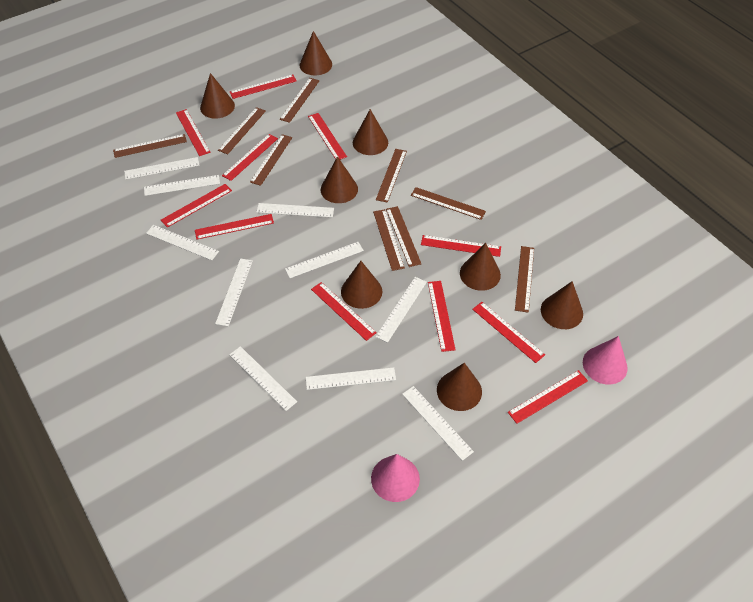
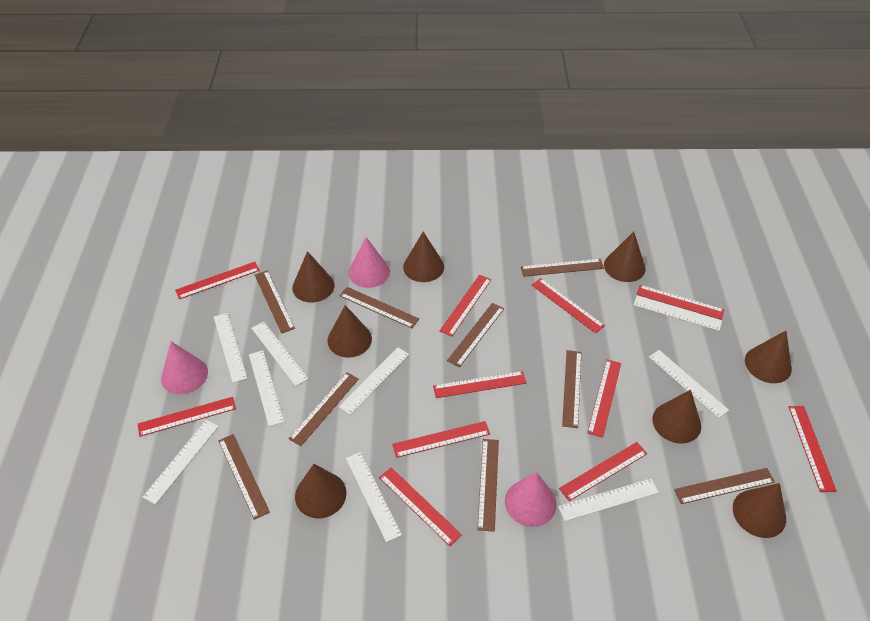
pink cone: 2 -> 3
white ruler: 10 -> 9

